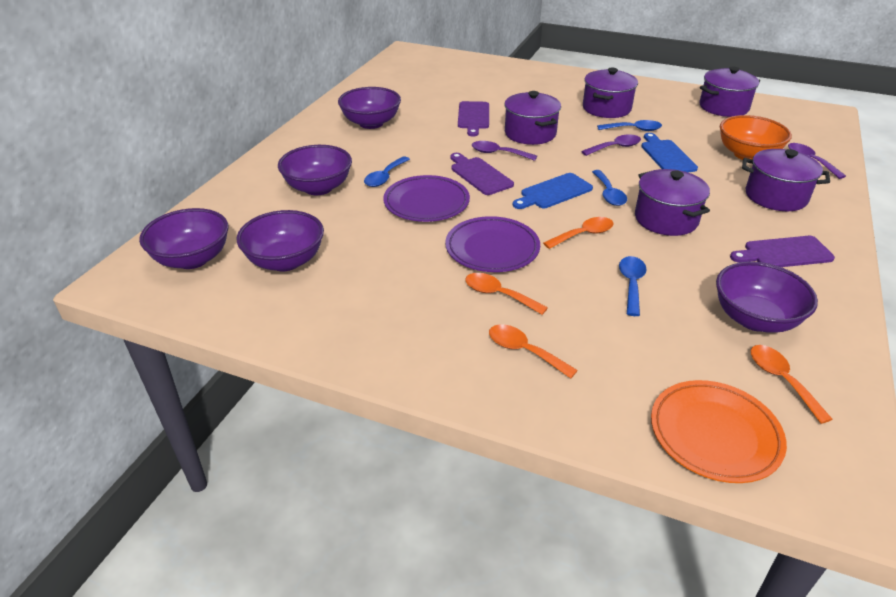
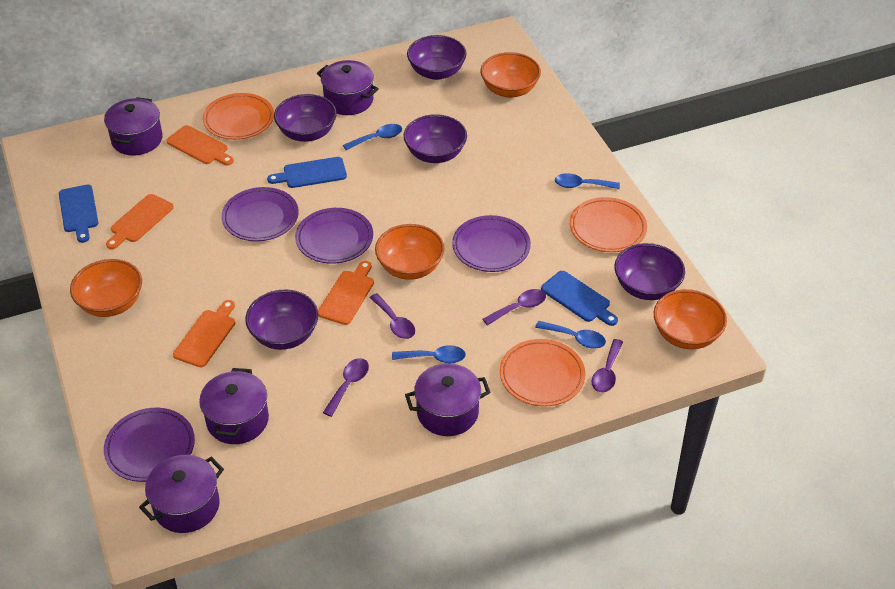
blue cutting board: 2 -> 3
orange bowl: 1 -> 4
orange cutting board: 0 -> 4
orange plate: 1 -> 3
orange spoon: 4 -> 0
purple cutting board: 3 -> 0
purple plate: 2 -> 4
purple spoon: 3 -> 4

